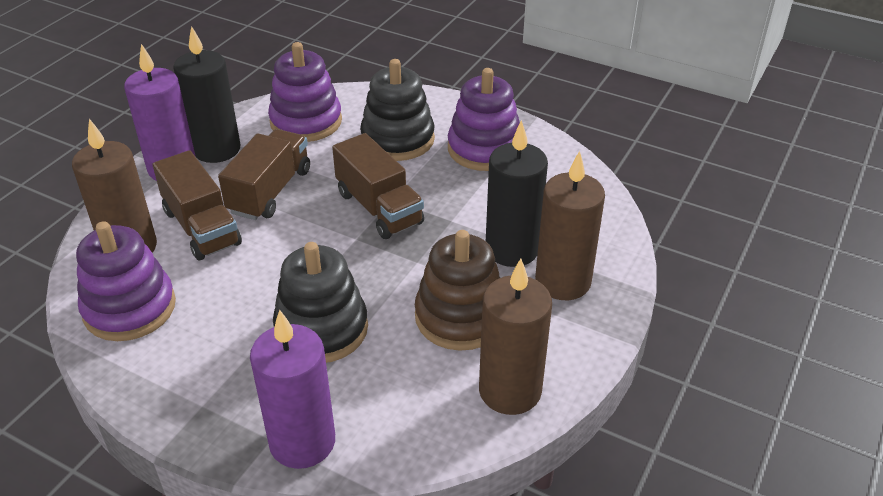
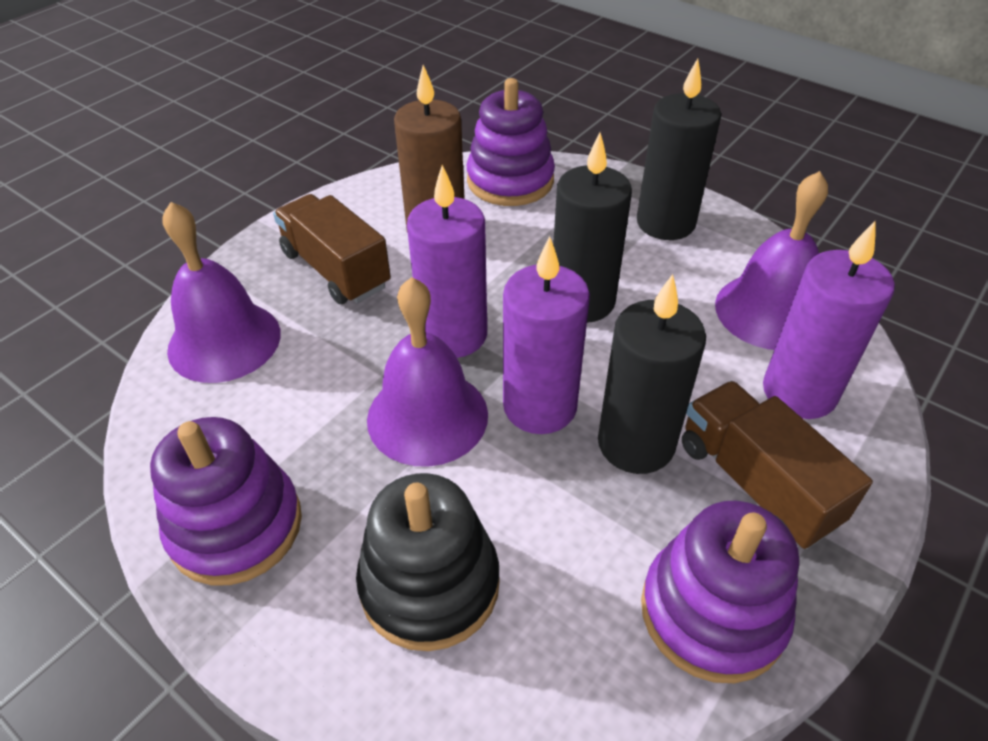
black candle: 2 -> 3
black stacking toy: 2 -> 1
brown candle: 3 -> 1
brown stacking toy: 1 -> 0
brown truck: 3 -> 2
purple bell: 0 -> 3
purple candle: 2 -> 3

